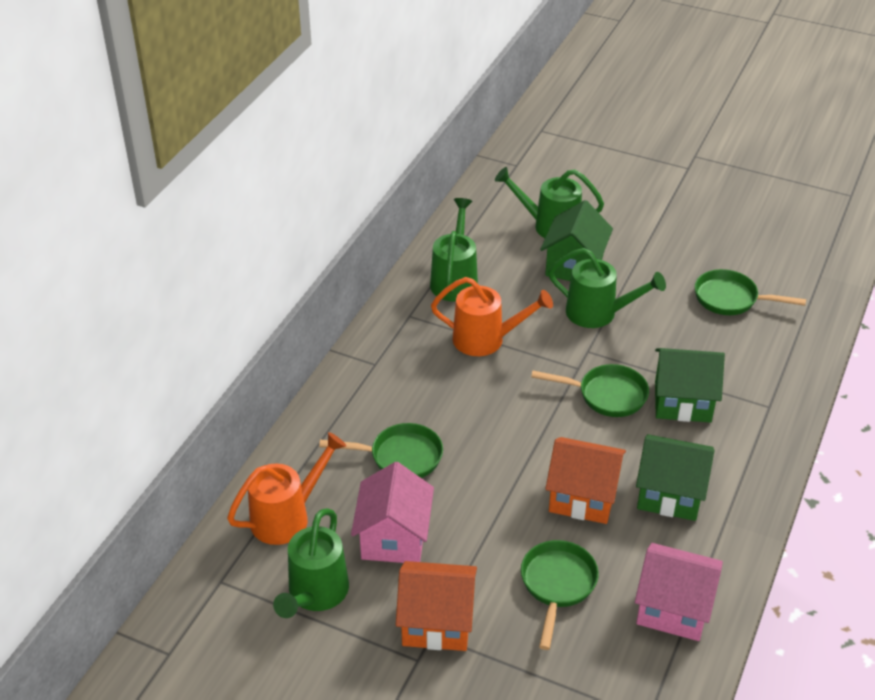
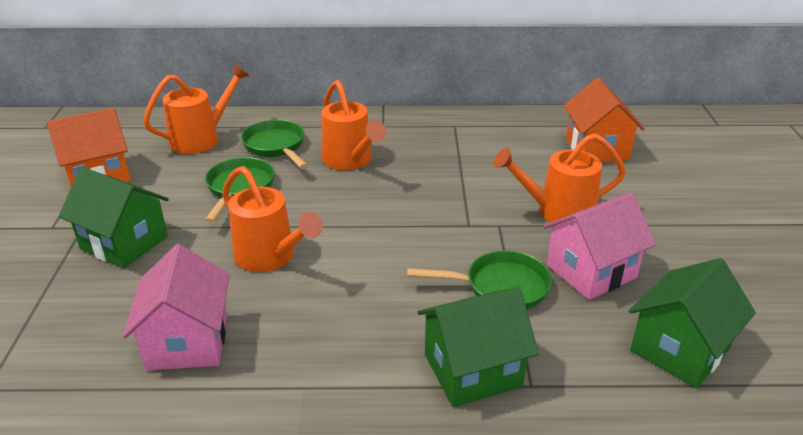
green pan: 4 -> 3
green watering can: 4 -> 0
orange watering can: 2 -> 4

